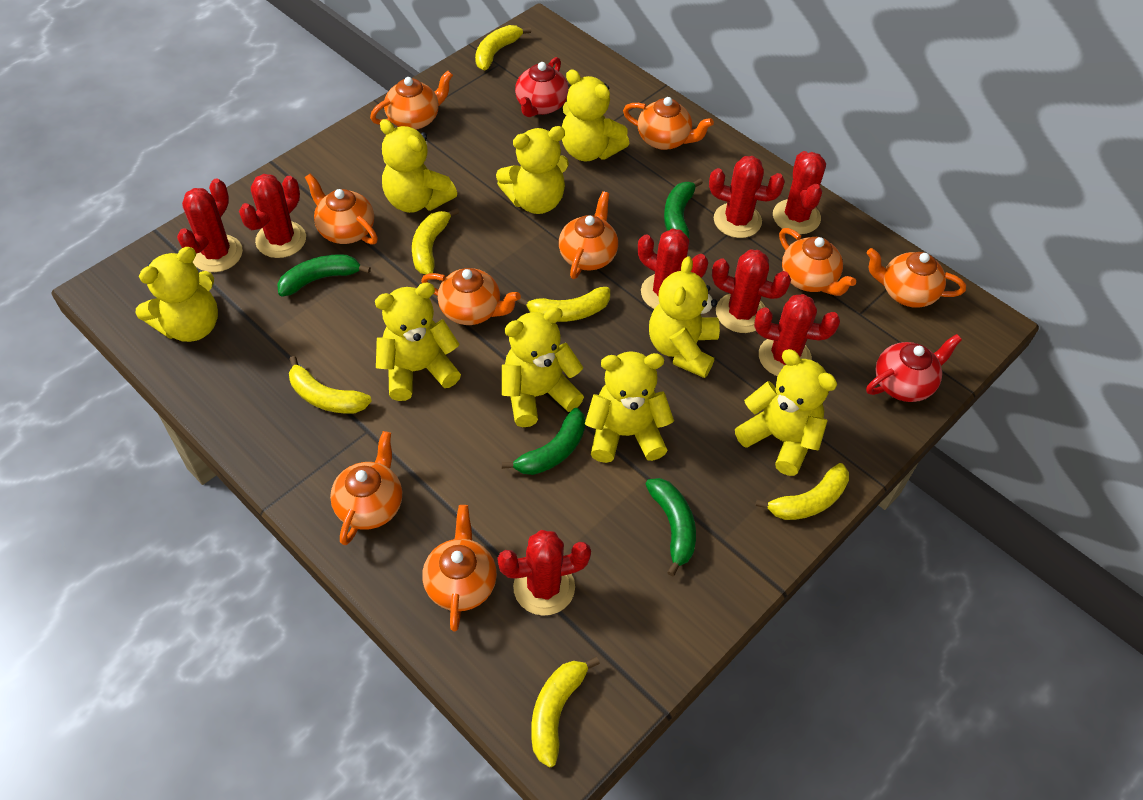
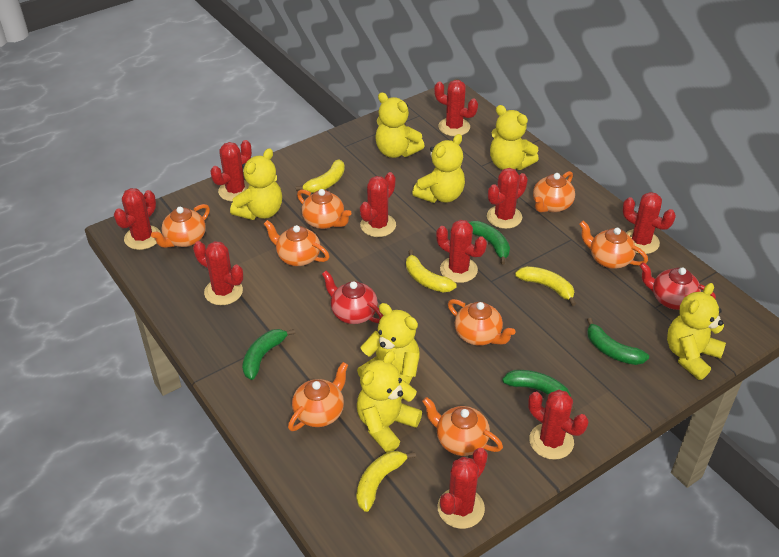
orange teapot: 9 -> 8
red cactus: 8 -> 10
yellow banana: 6 -> 4
yellow teddy bear: 9 -> 7

